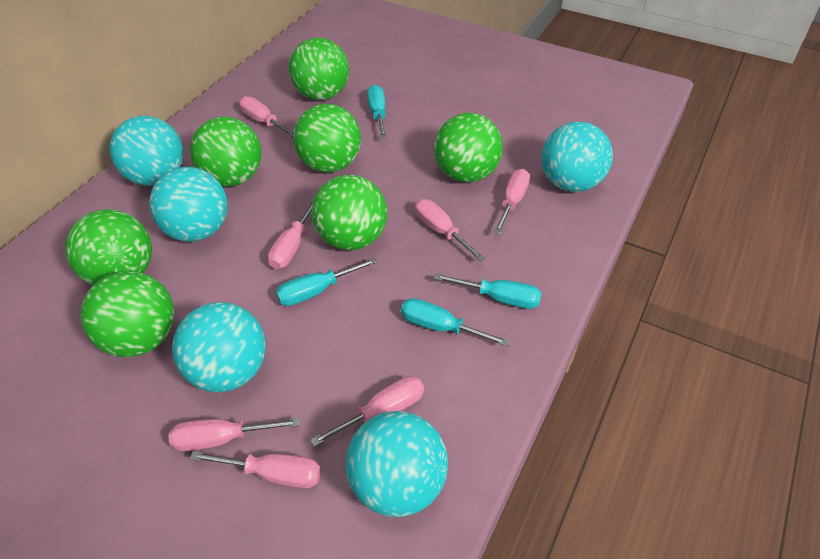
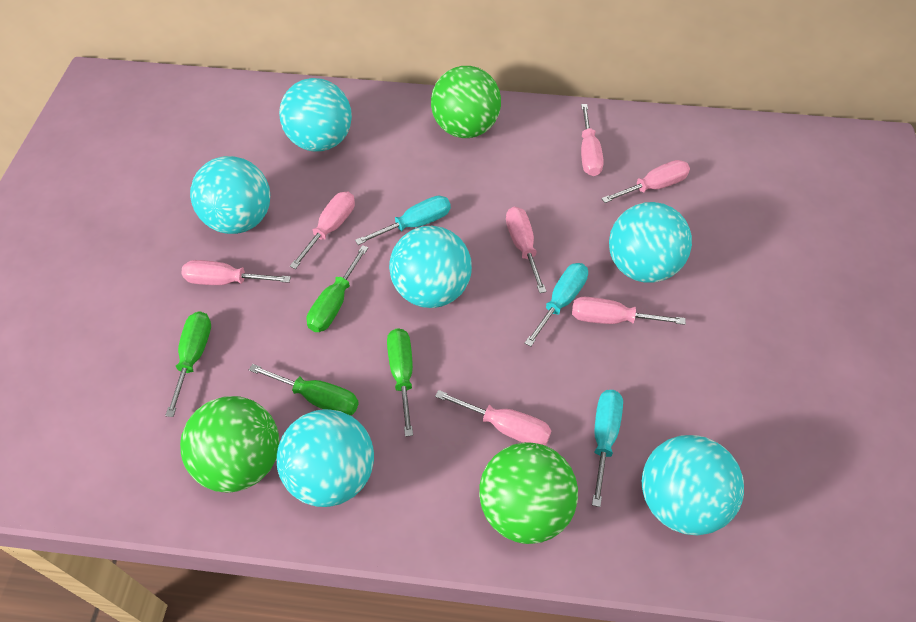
green ball: 7 -> 3
green screwdriver: 0 -> 4
turquoise ball: 5 -> 6
turquoise screwdriver: 4 -> 3

